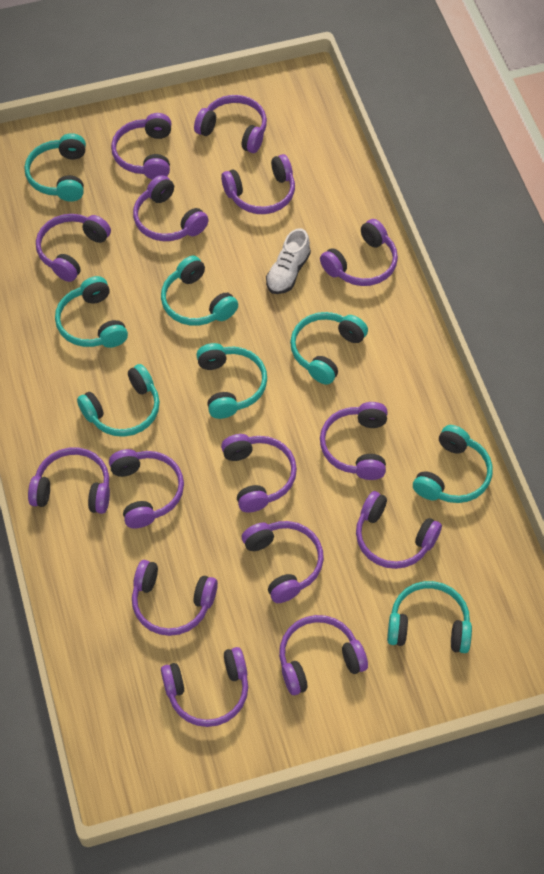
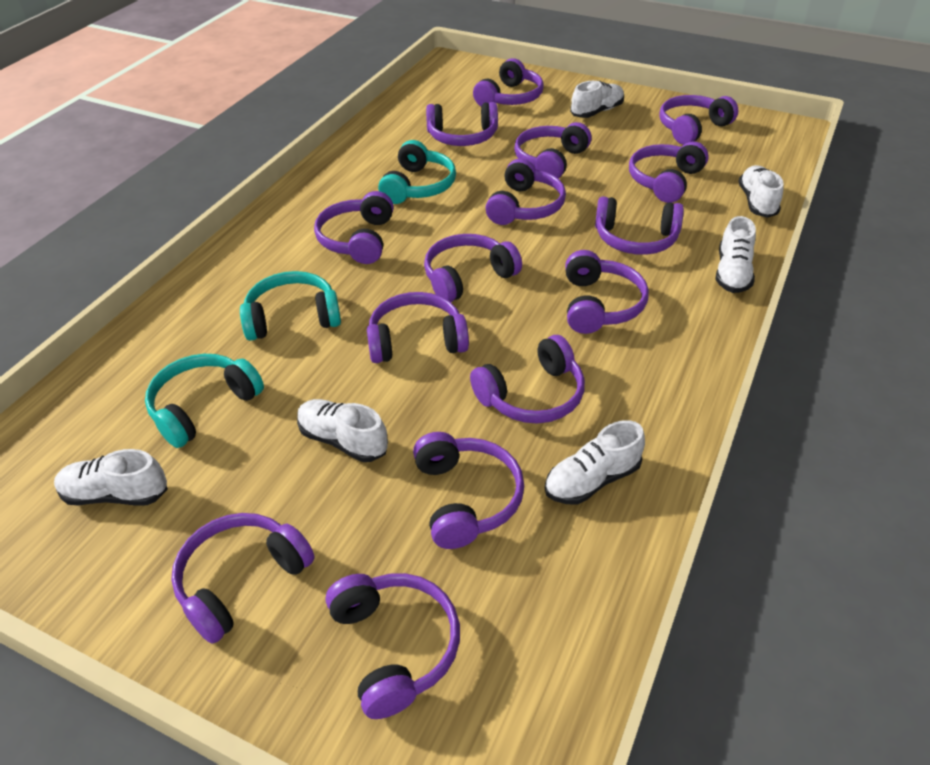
turquoise headphones: 8 -> 3
white shoe: 1 -> 6

